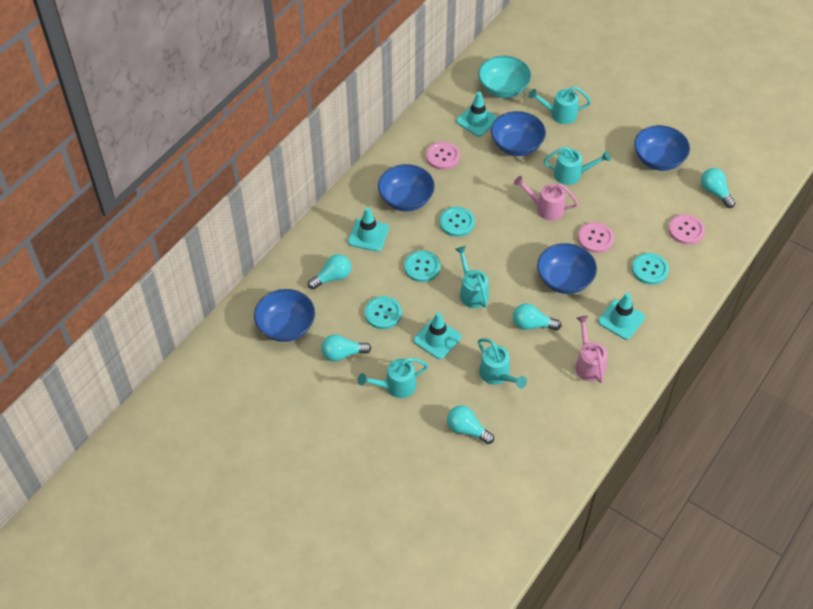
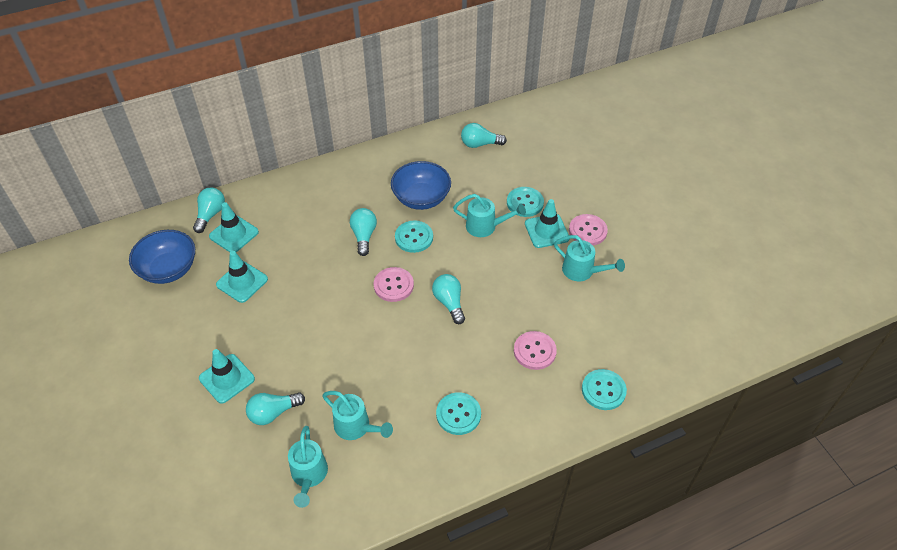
blue bowl: 5 -> 2
pink watering can: 2 -> 0
turquoise bowl: 1 -> 0
turquoise watering can: 5 -> 4

